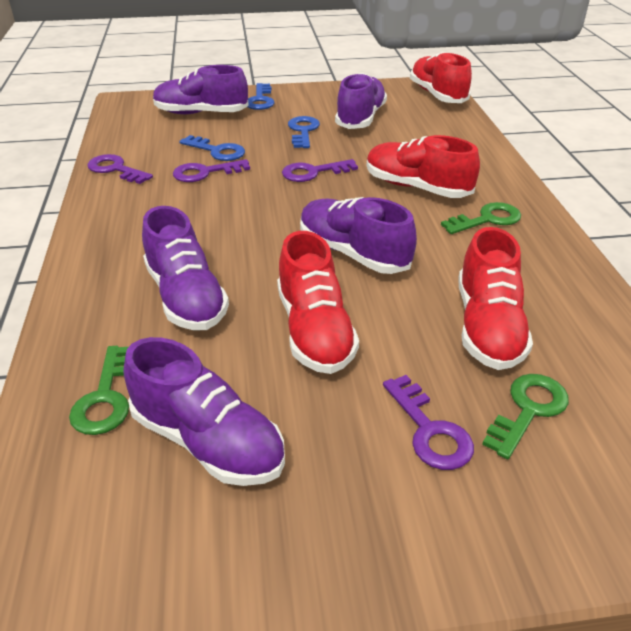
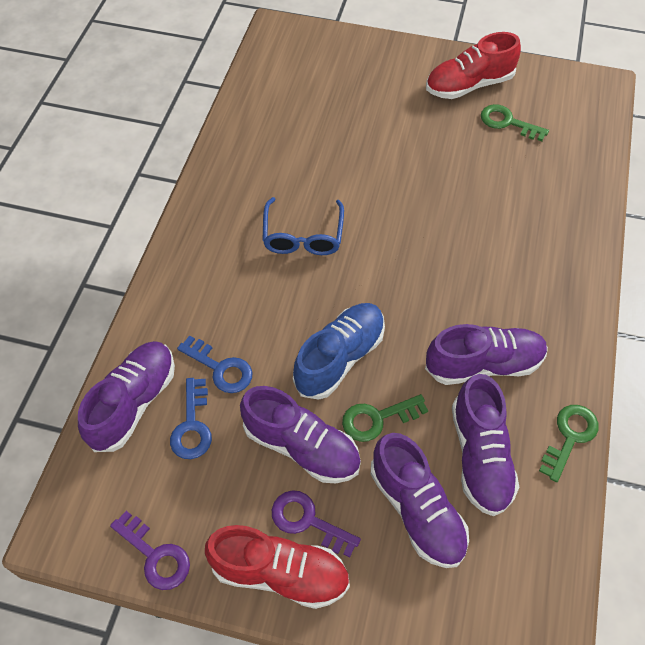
blue glasses: 0 -> 1
blue key: 3 -> 2
blue shoe: 0 -> 1
purple key: 4 -> 2
red shoe: 4 -> 2

